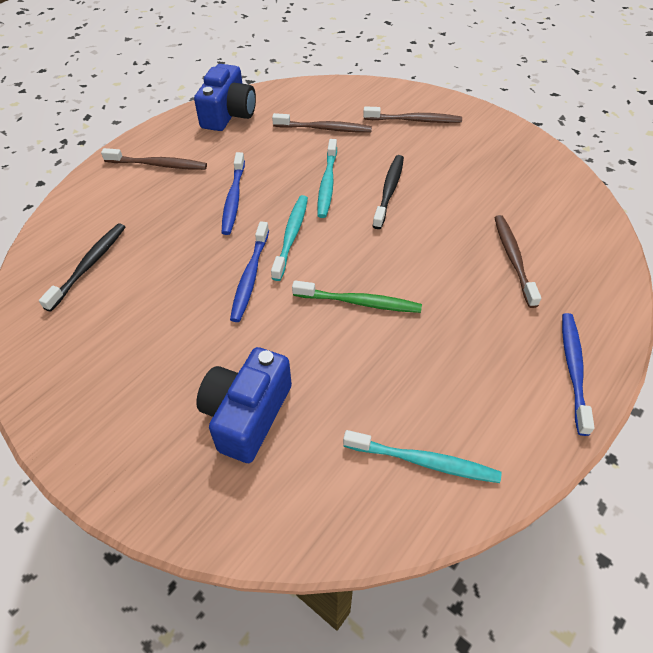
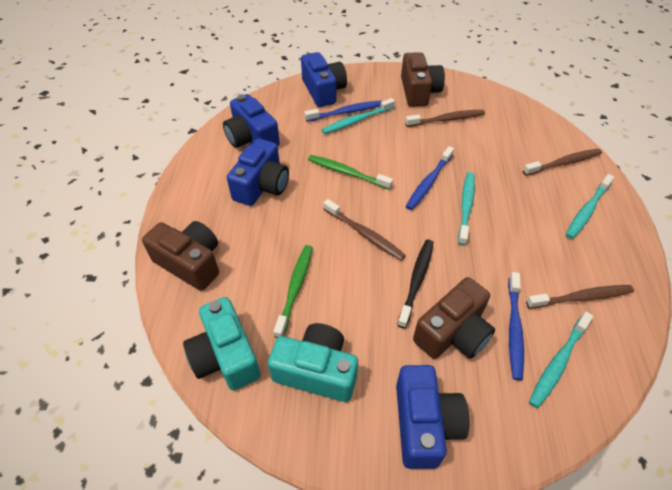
black toothbrush: 2 -> 1
blue camera: 2 -> 4
brown camera: 0 -> 3
green toothbrush: 1 -> 2
turquoise camera: 0 -> 2
turquoise toothbrush: 3 -> 4

